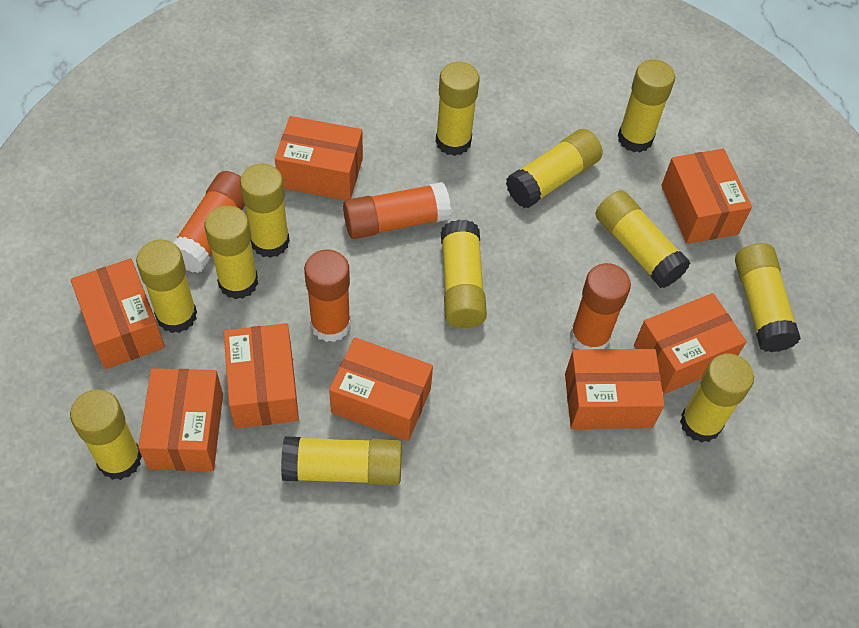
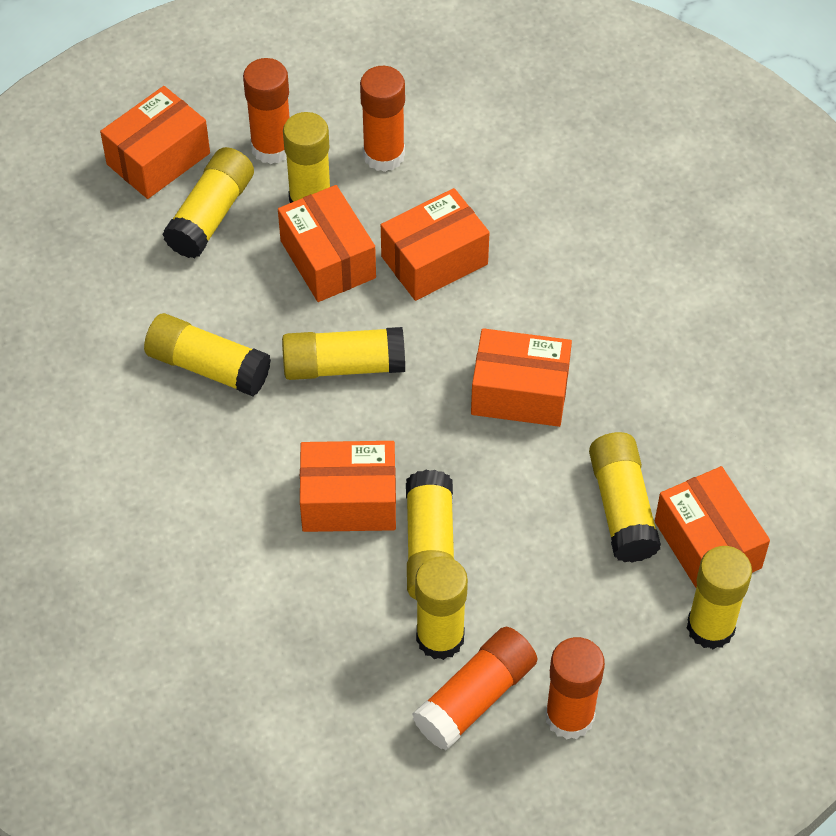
orange box: 8 -> 6
yellow glue stick: 12 -> 8

